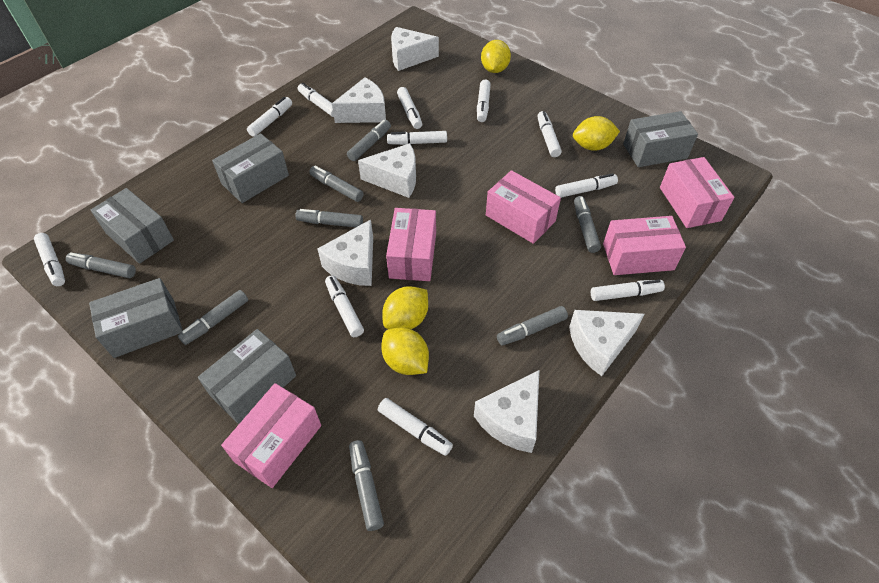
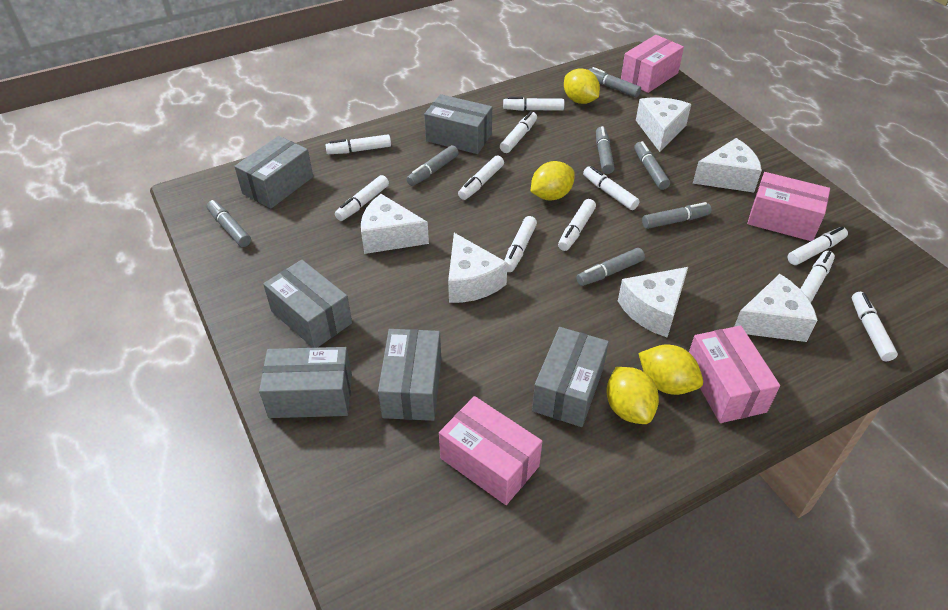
grey box: 5 -> 6
grey marker: 8 -> 7
pink box: 5 -> 4

